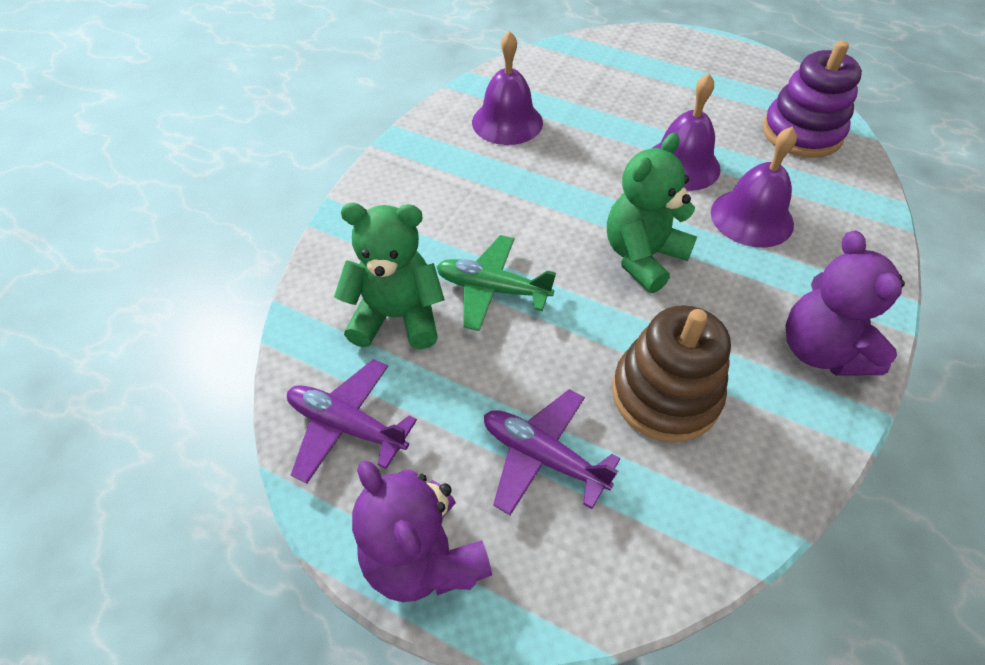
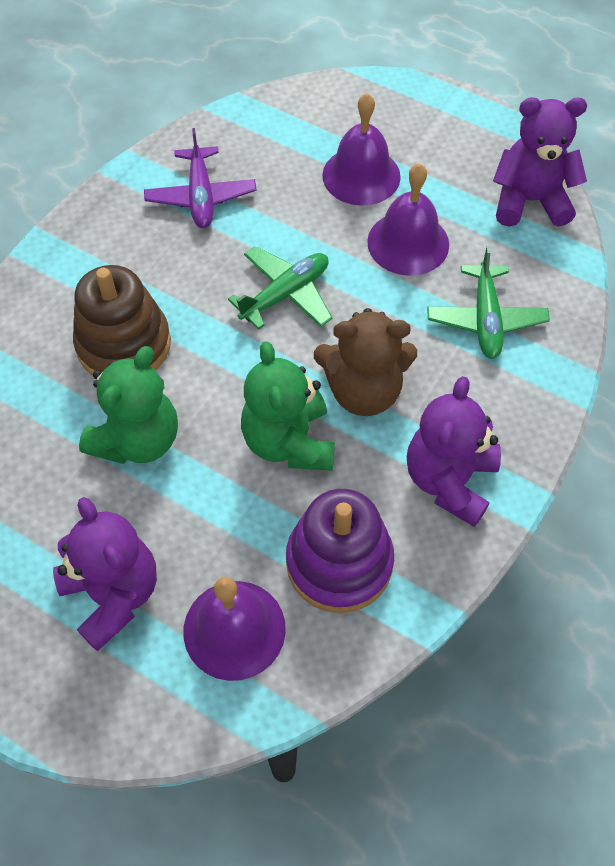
brown teddy bear: 0 -> 1
green plane: 1 -> 2
purple plane: 2 -> 1
purple teddy bear: 2 -> 3

